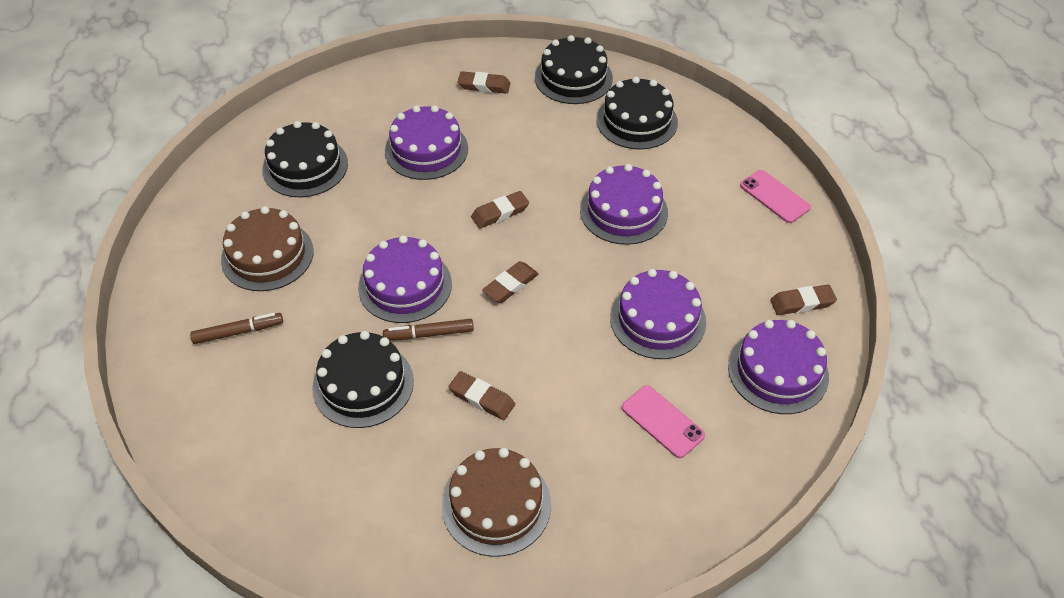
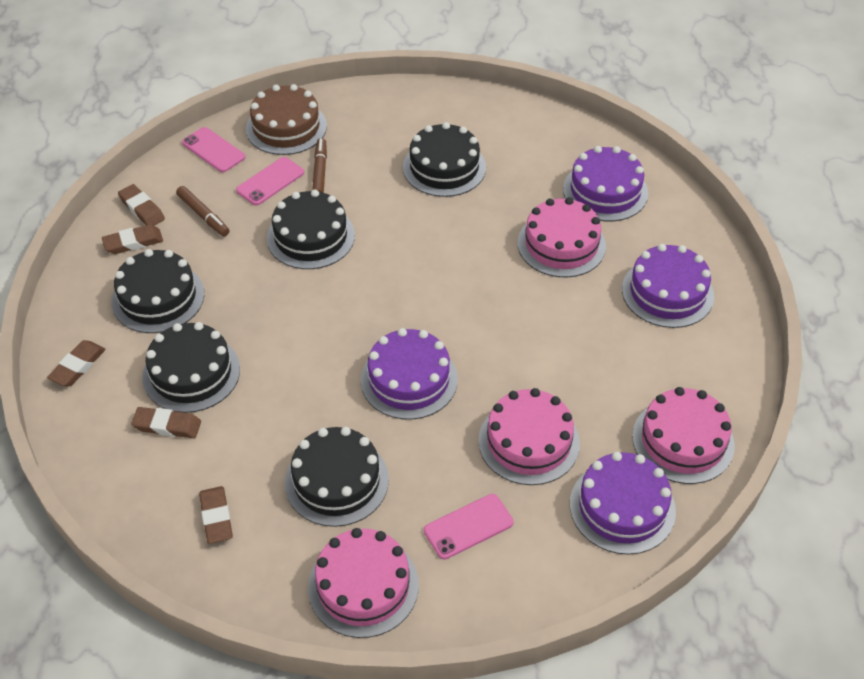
black cake: 4 -> 5
brown cake: 2 -> 1
pink cake: 0 -> 4
pink phone: 2 -> 3
purple cake: 5 -> 4

